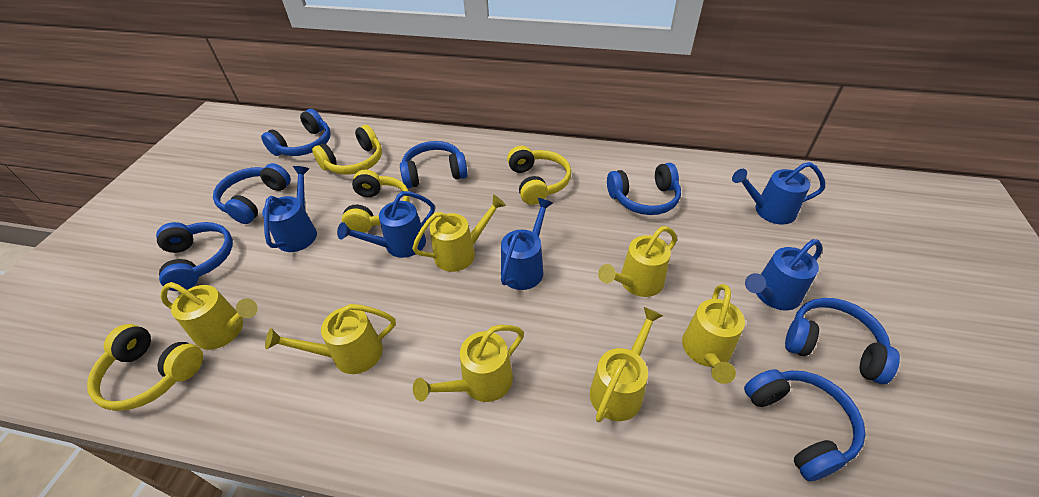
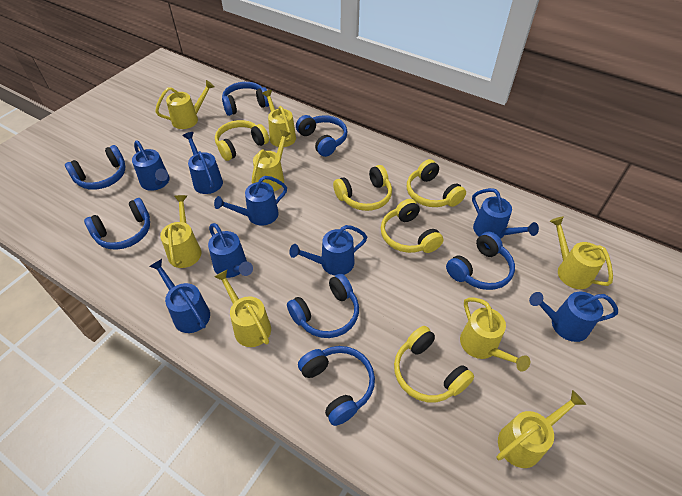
blue watering can: 5 -> 8
yellow headphones: 4 -> 5
yellow watering can: 7 -> 8

